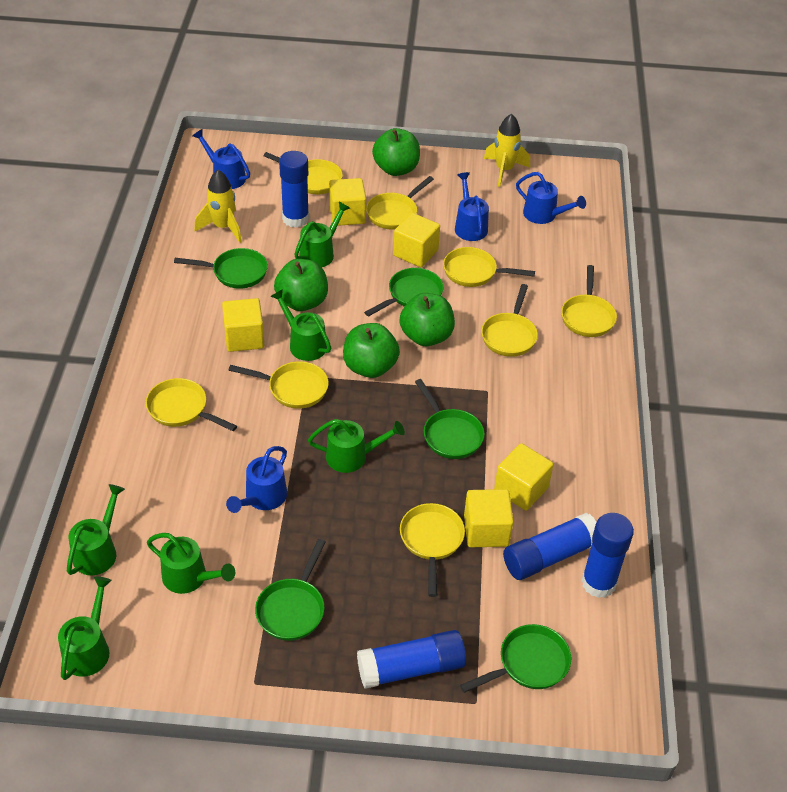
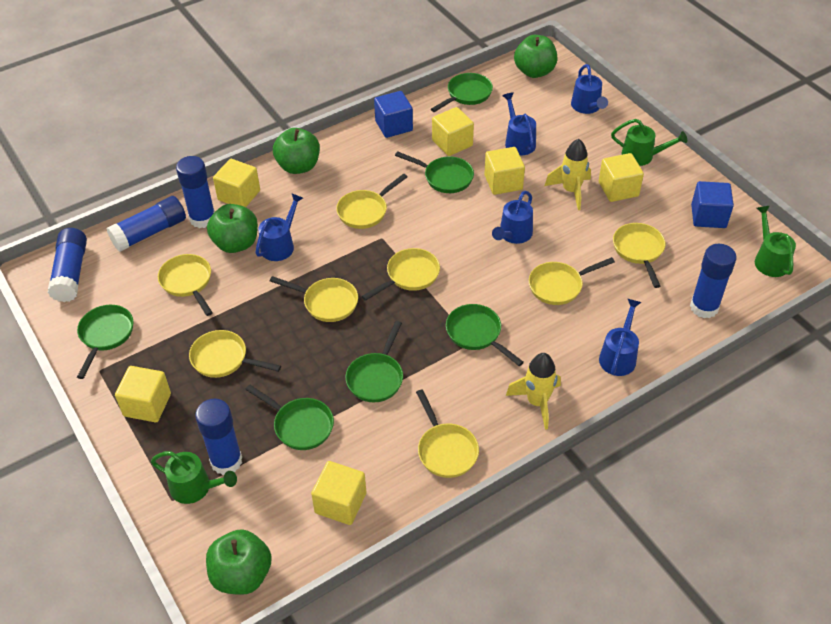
blue cube: 0 -> 2
blue glue stick: 4 -> 5
blue watering can: 4 -> 5
green pan: 5 -> 6
green watering can: 6 -> 3
yellow cube: 5 -> 6

